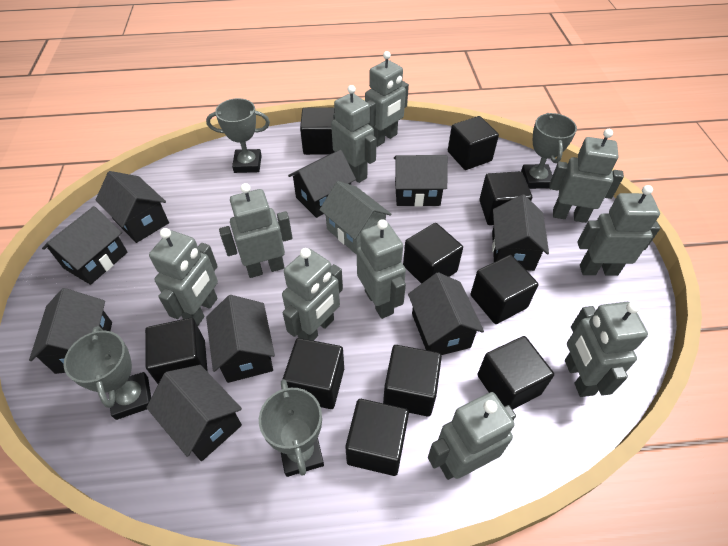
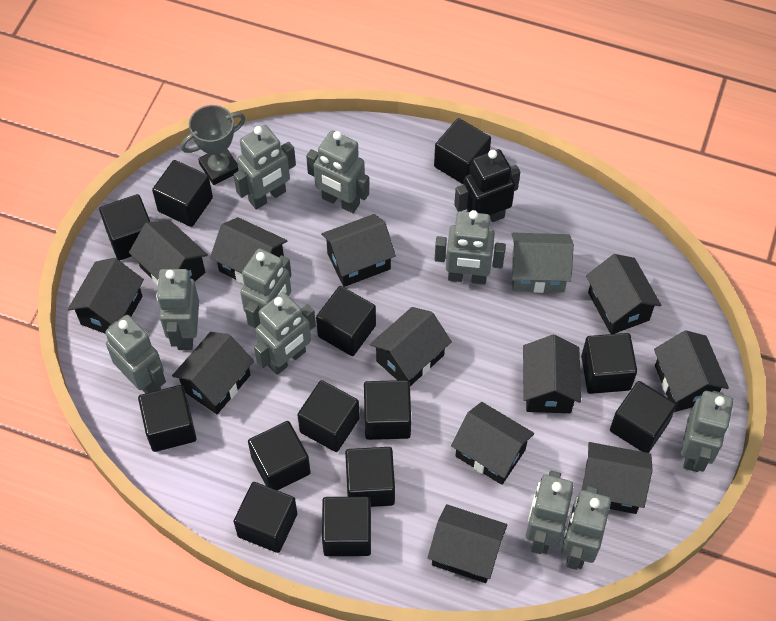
black cube: 10 -> 13
black house: 9 -> 12
black robot: 0 -> 1
grey trophy: 4 -> 1

